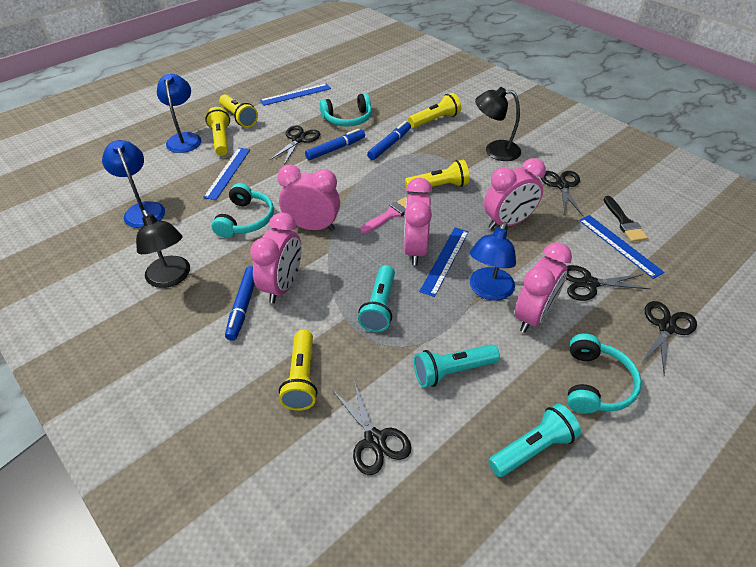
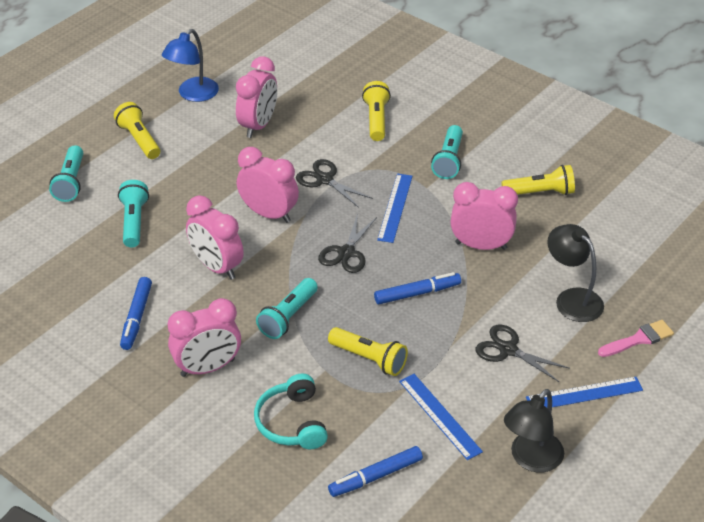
black brush: 1 -> 0
black scissors: 5 -> 3
blue lamp: 3 -> 1
blue ruler: 4 -> 3
turquoise flashlight: 3 -> 4
turquoise headphones: 3 -> 1
yellow flashlight: 5 -> 4

